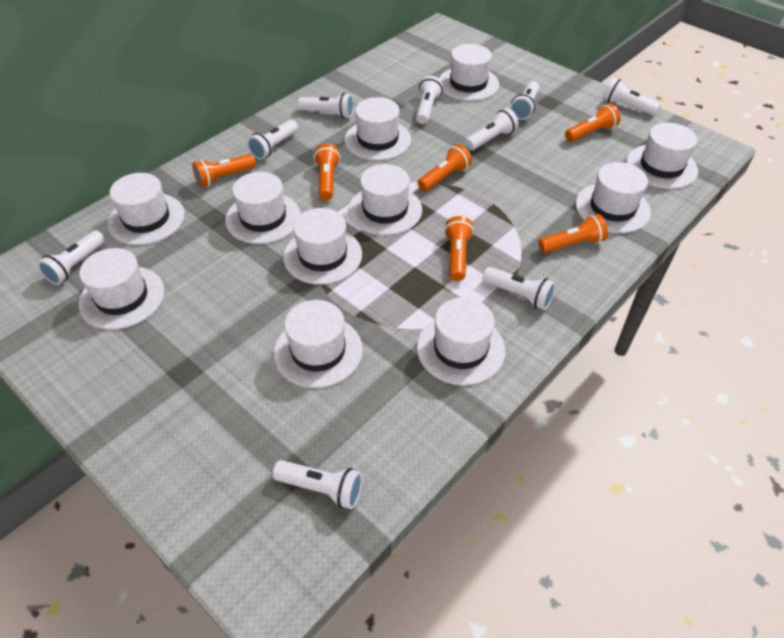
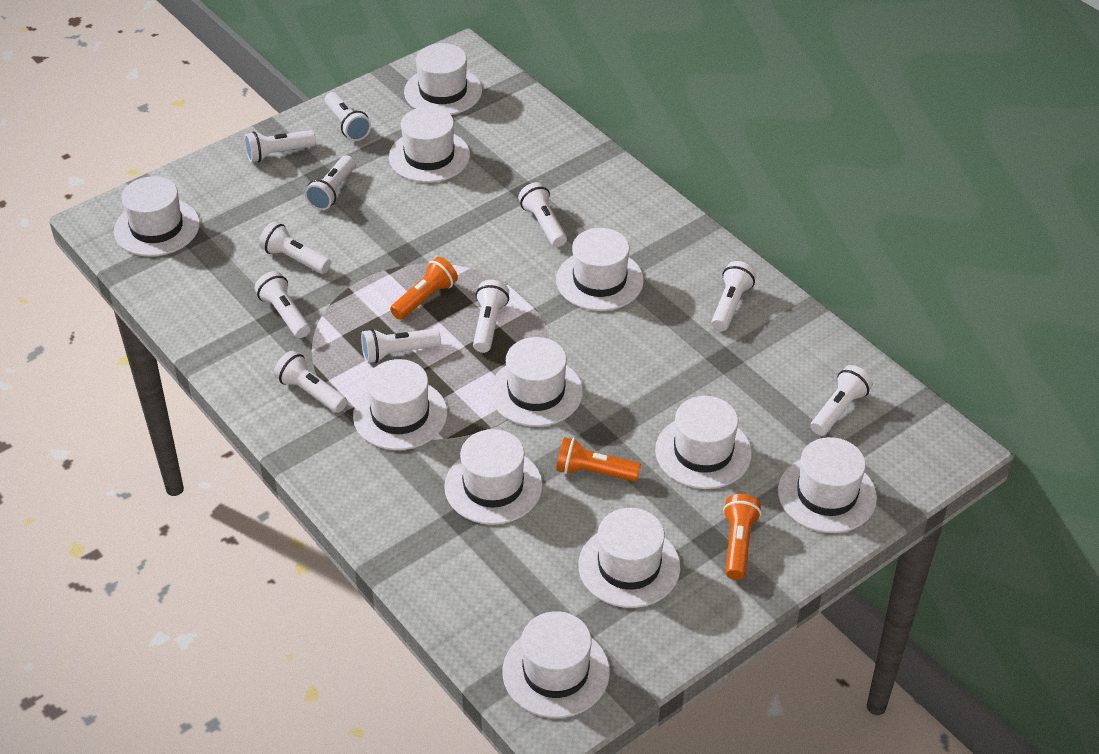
orange flashlight: 6 -> 3
white flashlight: 9 -> 11

